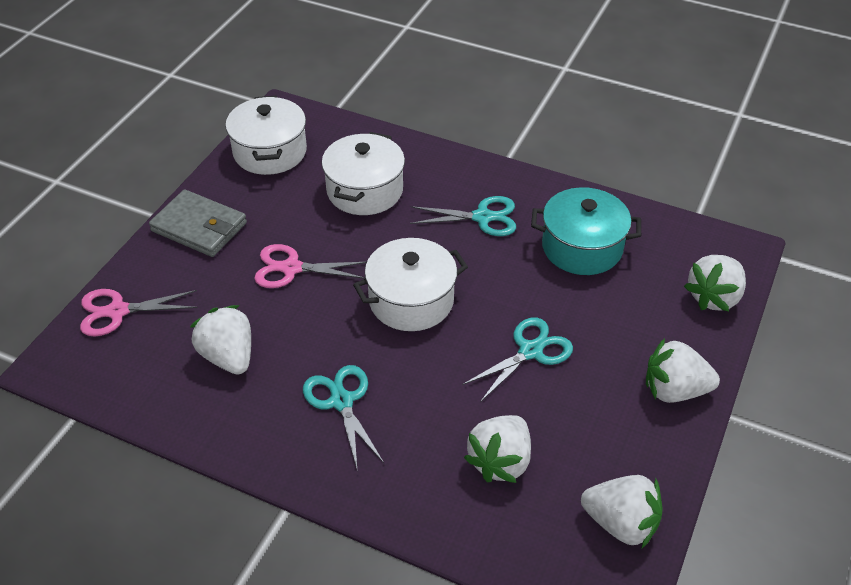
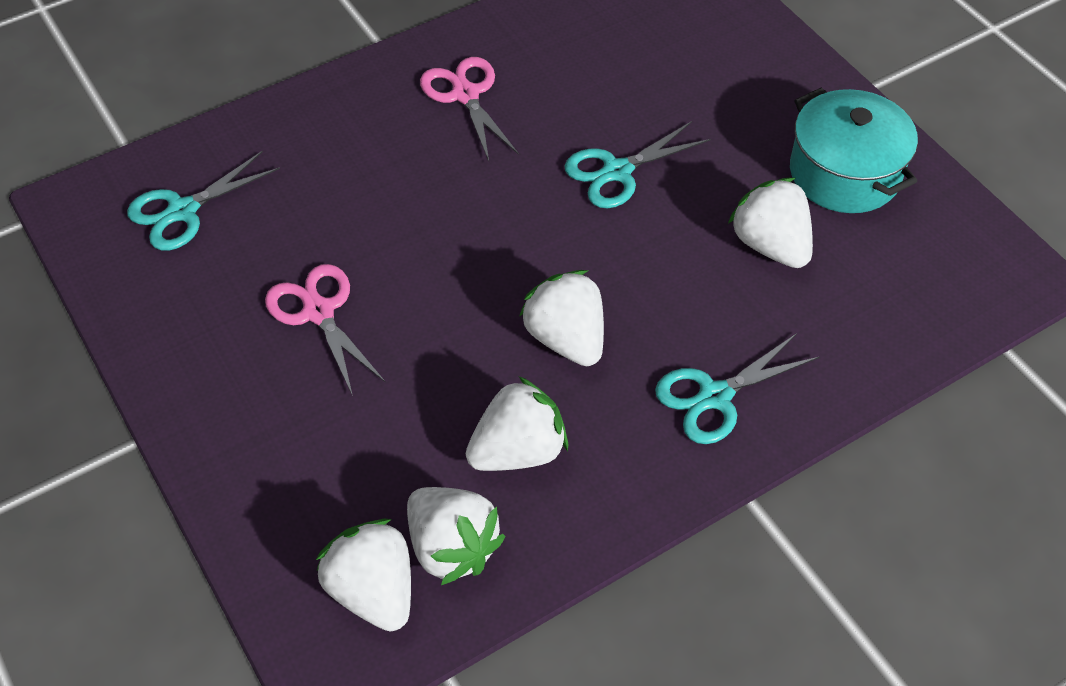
grey wallet: 1 -> 0
white pot: 3 -> 0

